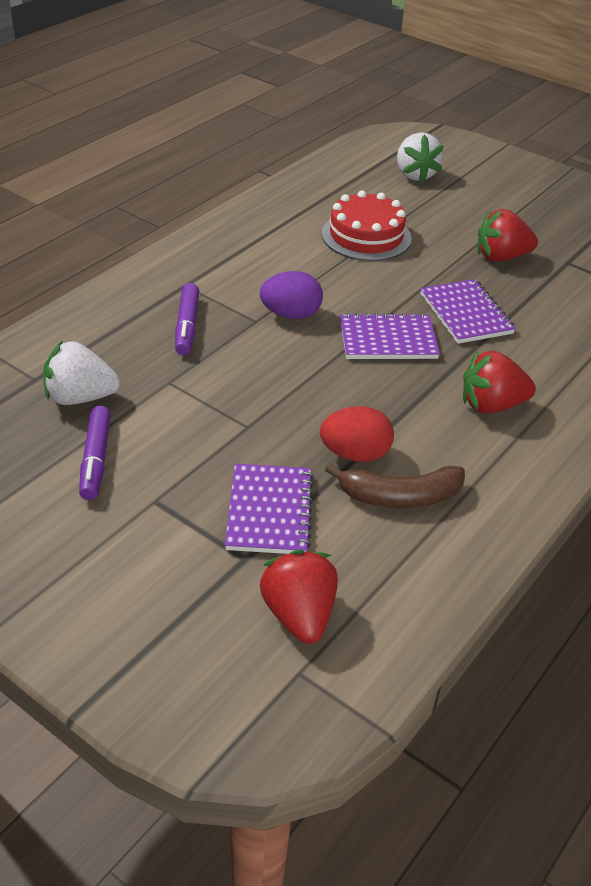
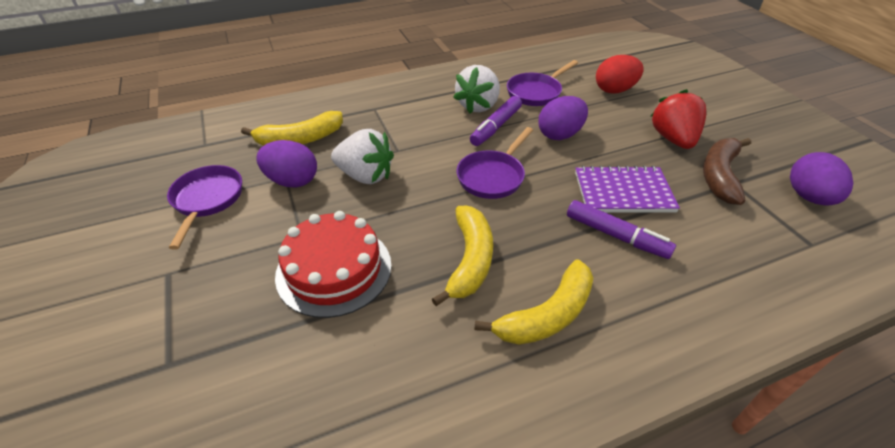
purple egg: 1 -> 3
purple notebook: 3 -> 1
purple pan: 0 -> 3
red strawberry: 3 -> 1
yellow banana: 0 -> 3

